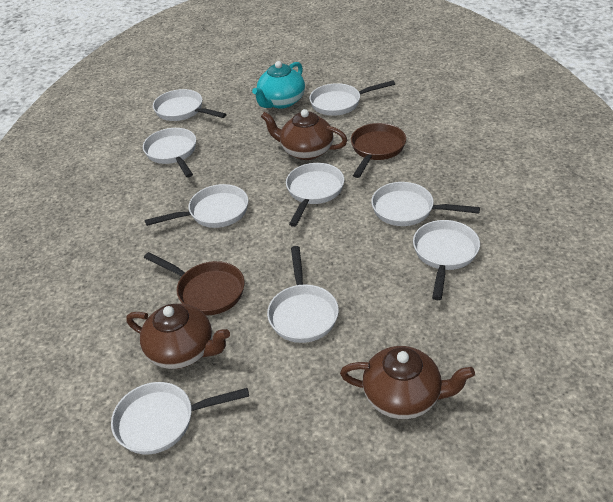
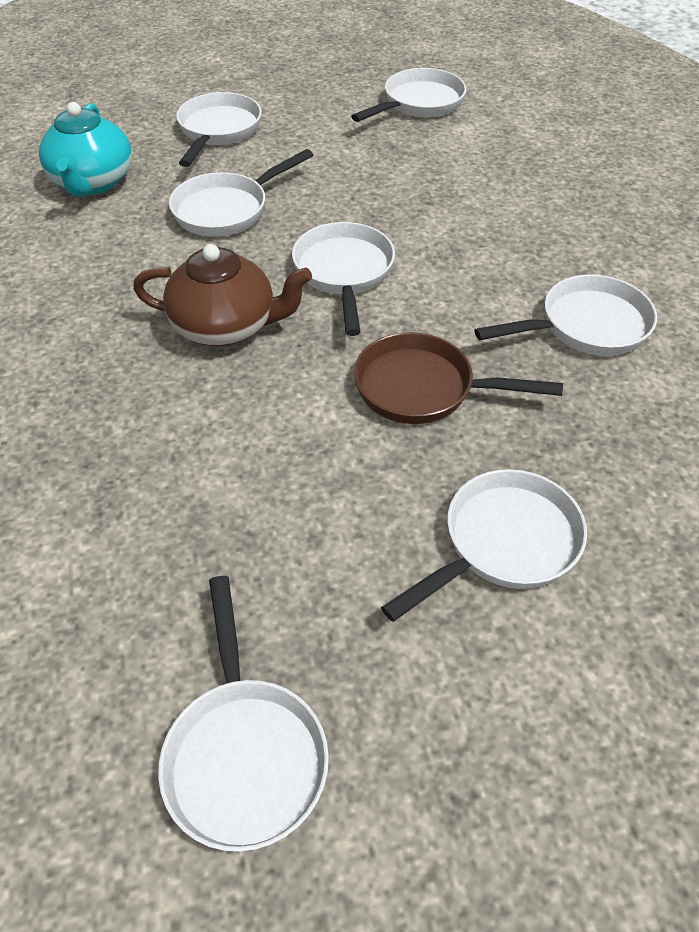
brown pan: 2 -> 1
brown teapot: 3 -> 1
white pan: 9 -> 7

